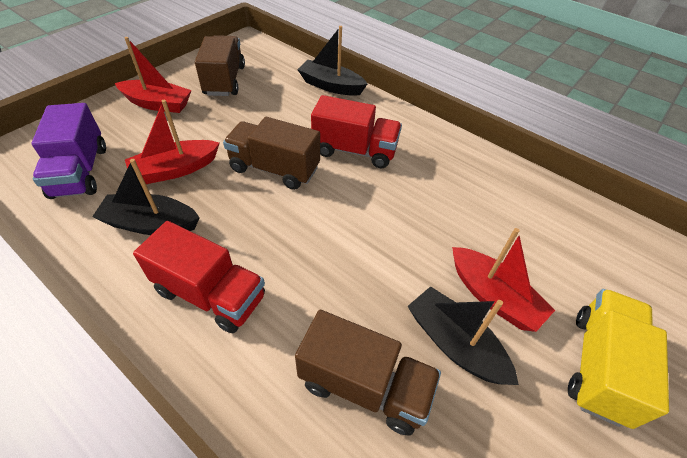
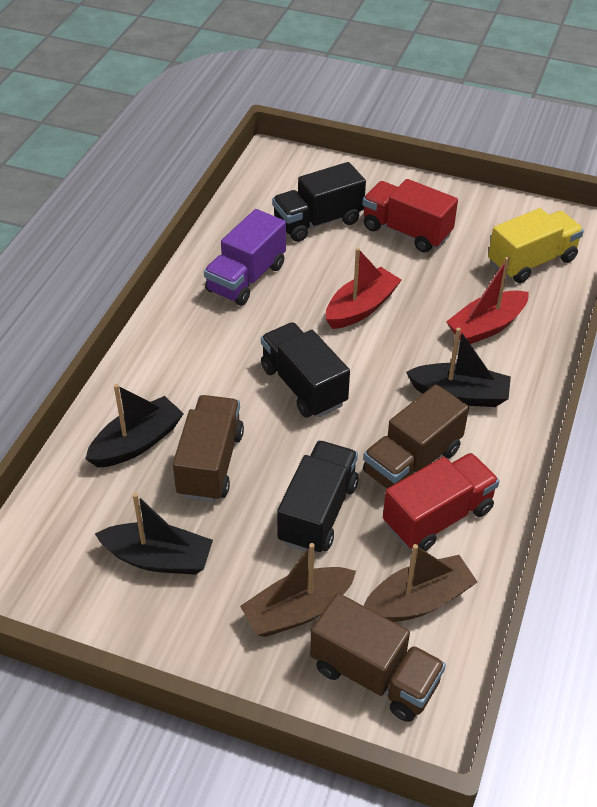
black truck: 0 -> 3
brown boat: 0 -> 2
red boat: 3 -> 2

